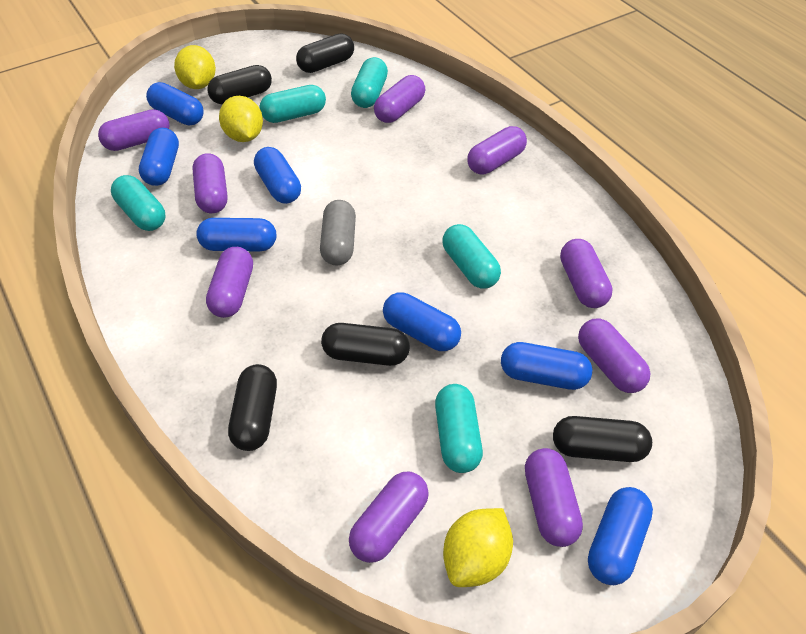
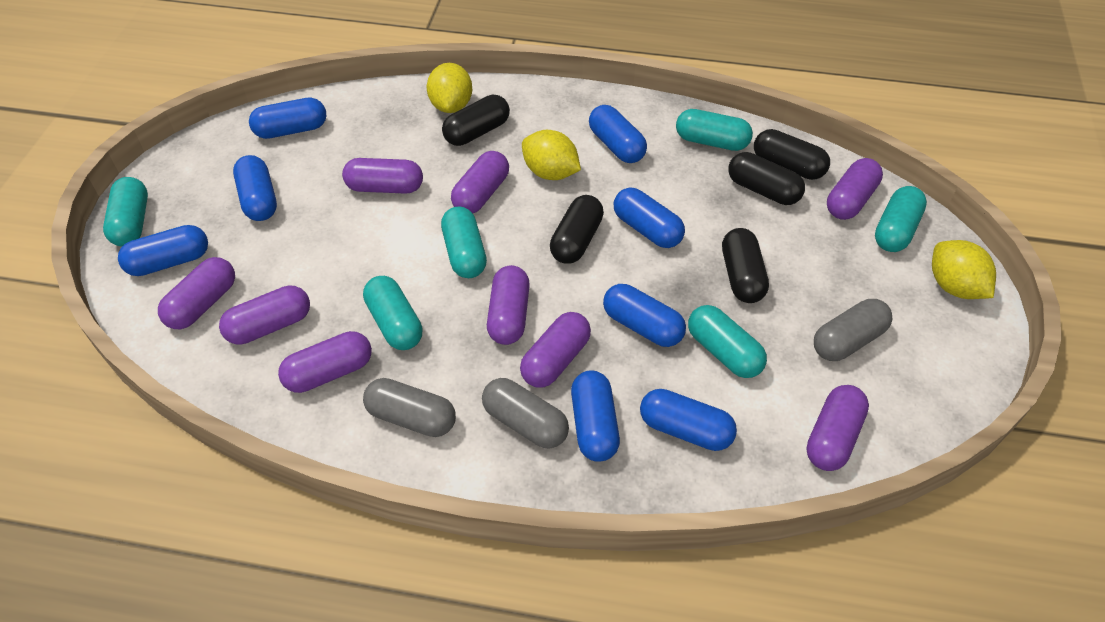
blue capsule: 7 -> 8
grey capsule: 1 -> 3
turquoise capsule: 5 -> 6

